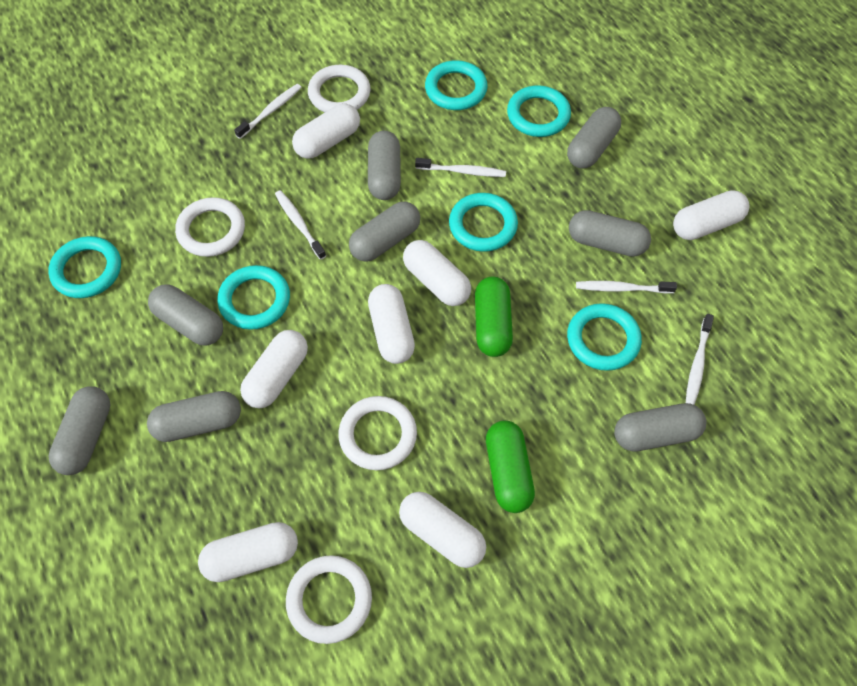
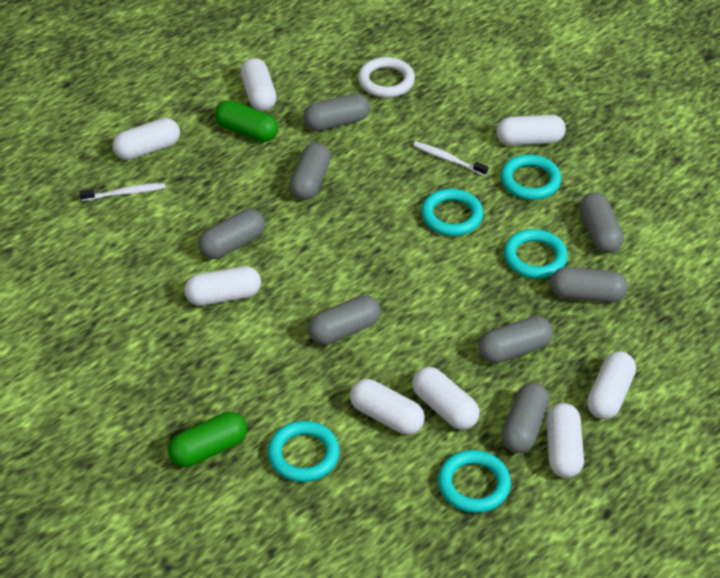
turquoise ring: 6 -> 5
white capsule: 7 -> 8
white ring: 4 -> 1
white toothbrush: 5 -> 2

